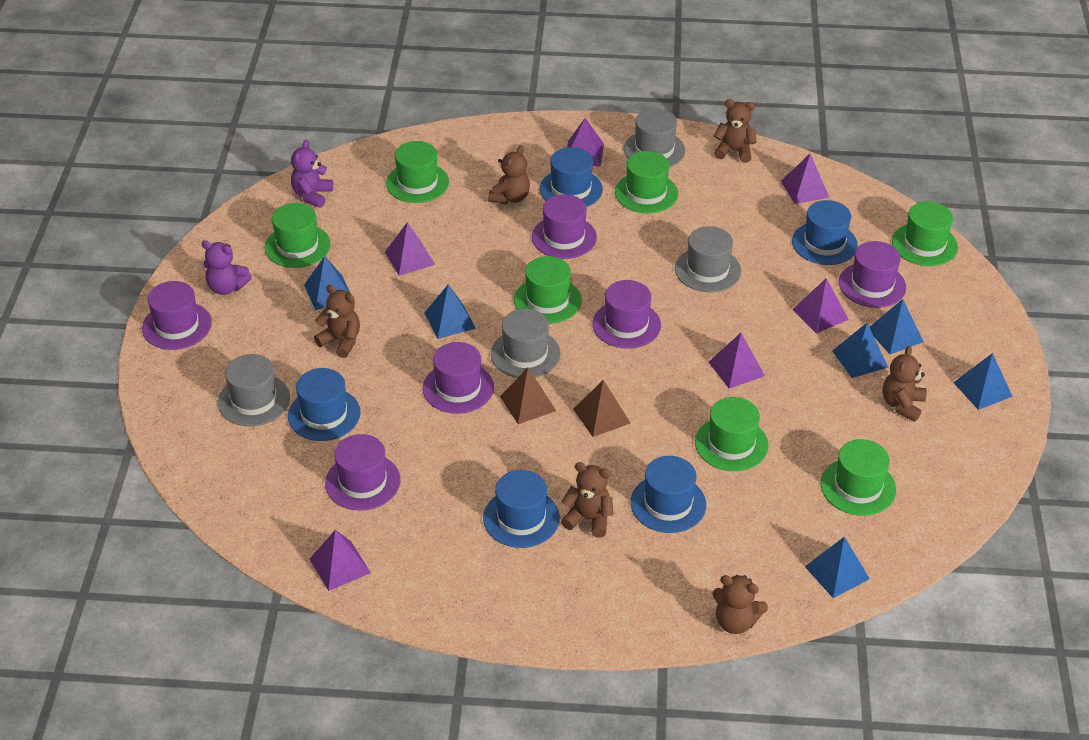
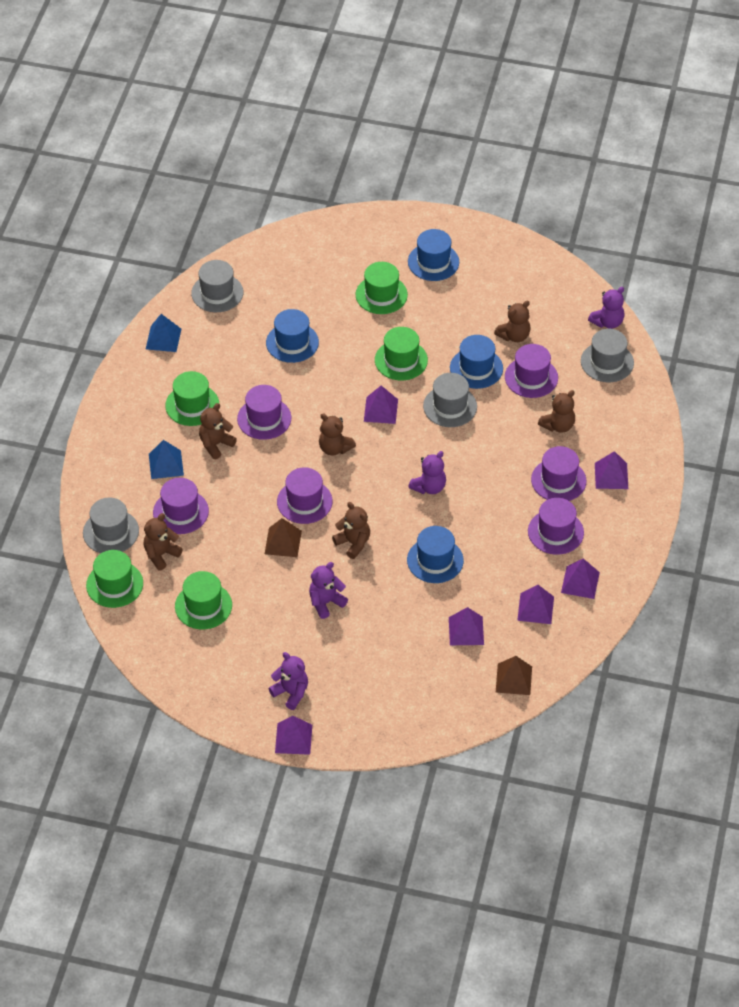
blue hat: 5 -> 4
blue pyramid: 6 -> 2
green hat: 7 -> 5
purple teddy bear: 2 -> 4

